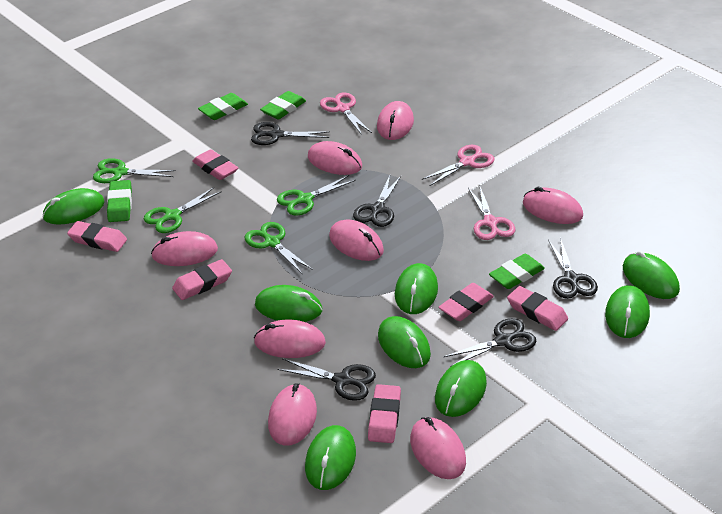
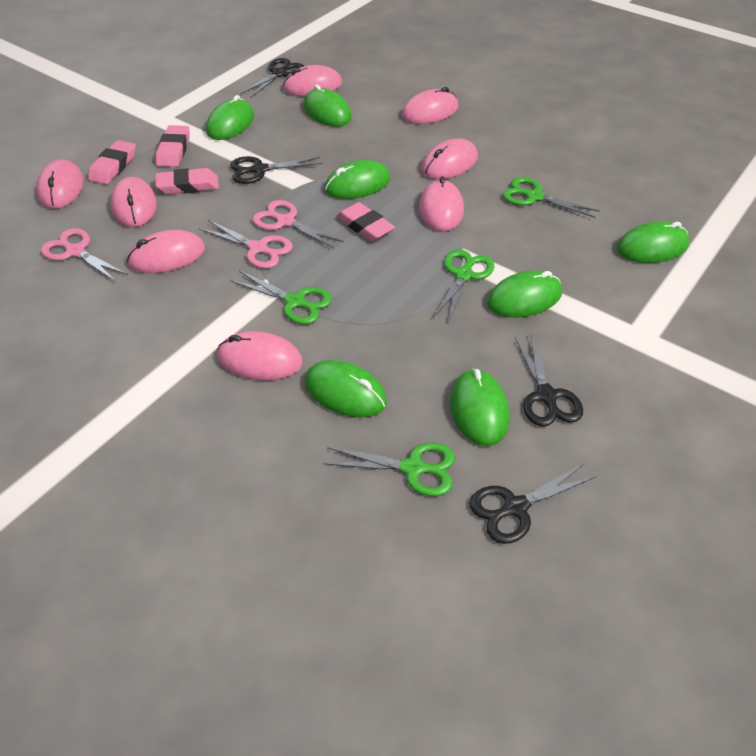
black scissors: 5 -> 4
green eraser: 4 -> 0
green mouse: 8 -> 7
pink eraser: 6 -> 4

